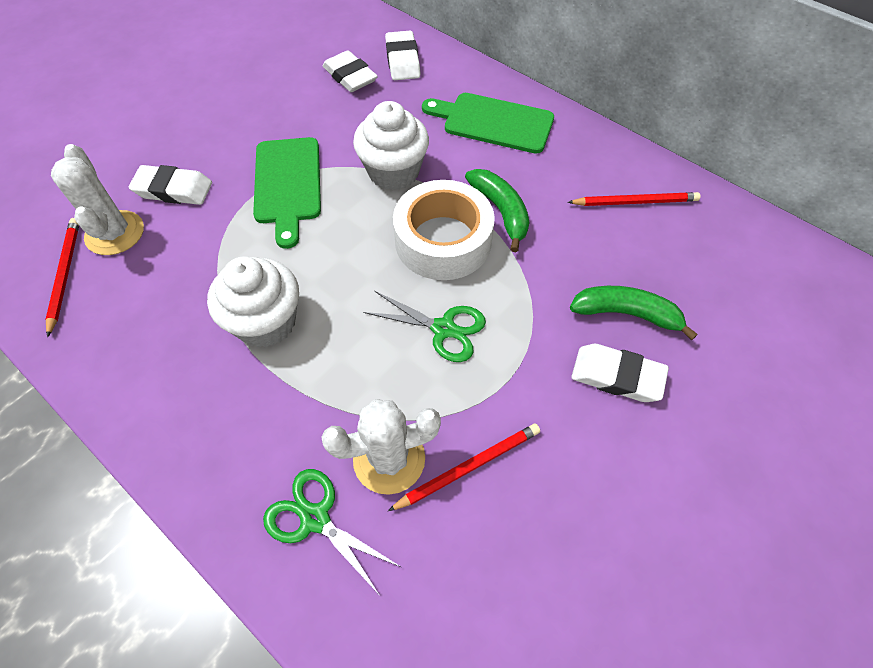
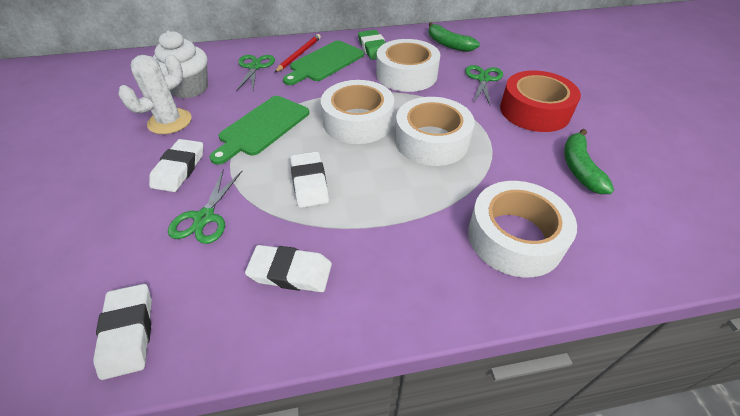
green eraser: 0 -> 1
green scissors: 2 -> 3
red pencil: 3 -> 1
red tape: 0 -> 1
white cactus: 2 -> 1
white cupcake: 2 -> 1
white tape: 1 -> 4

